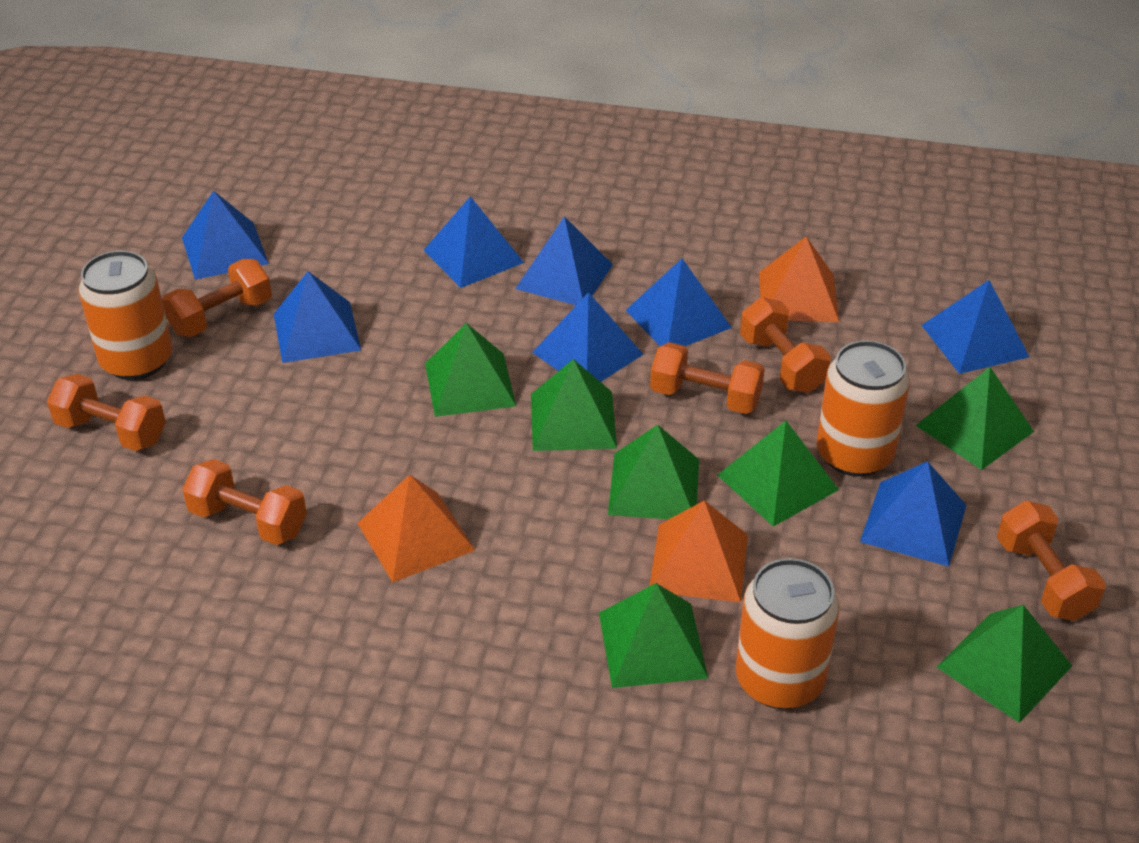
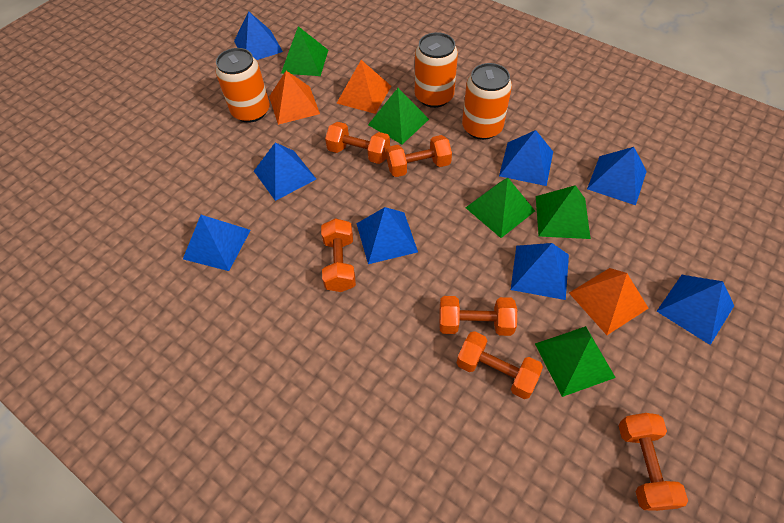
green pyramid: 7 -> 5

